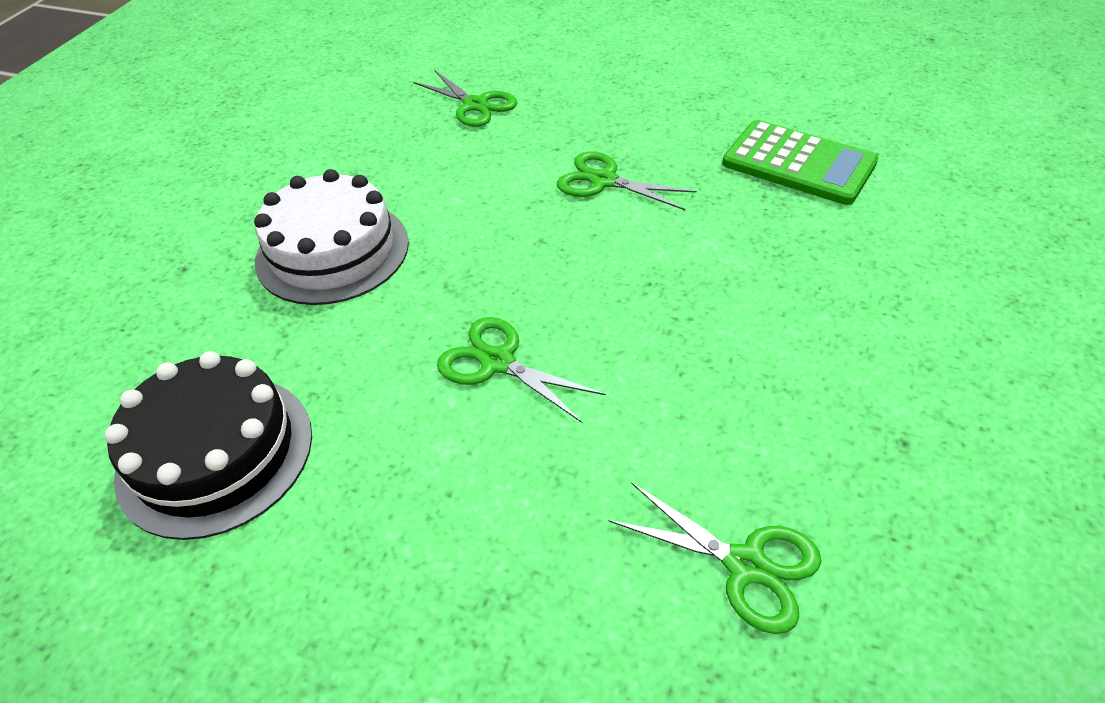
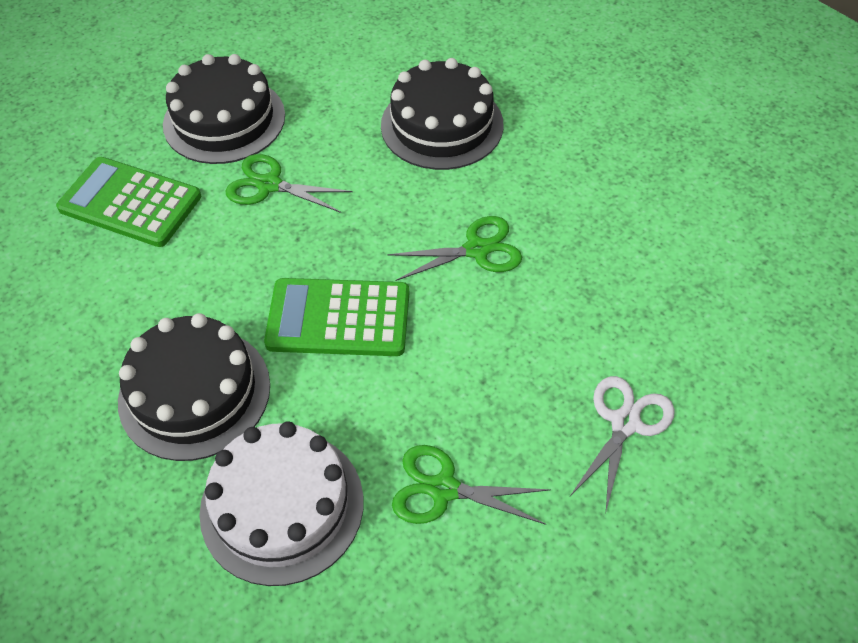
black cake: 1 -> 3
green calculator: 1 -> 2
green scissors: 4 -> 3
white scissors: 0 -> 1

